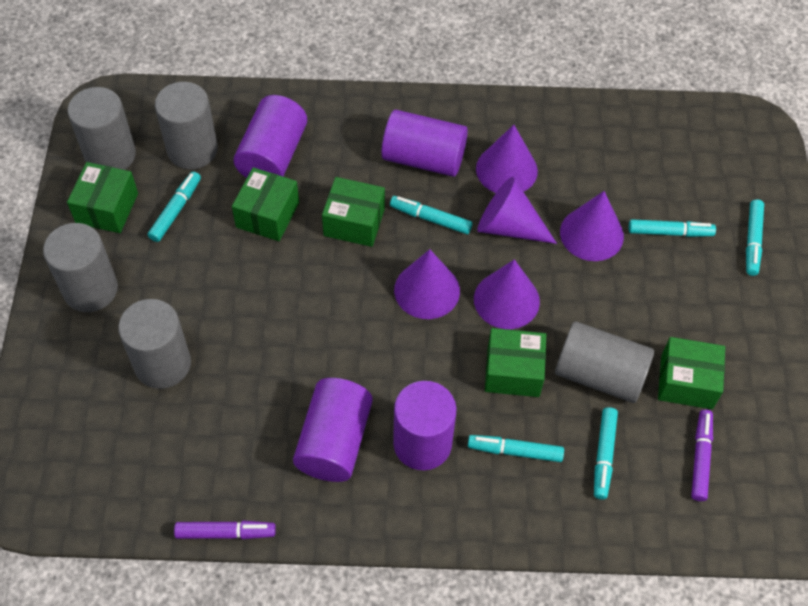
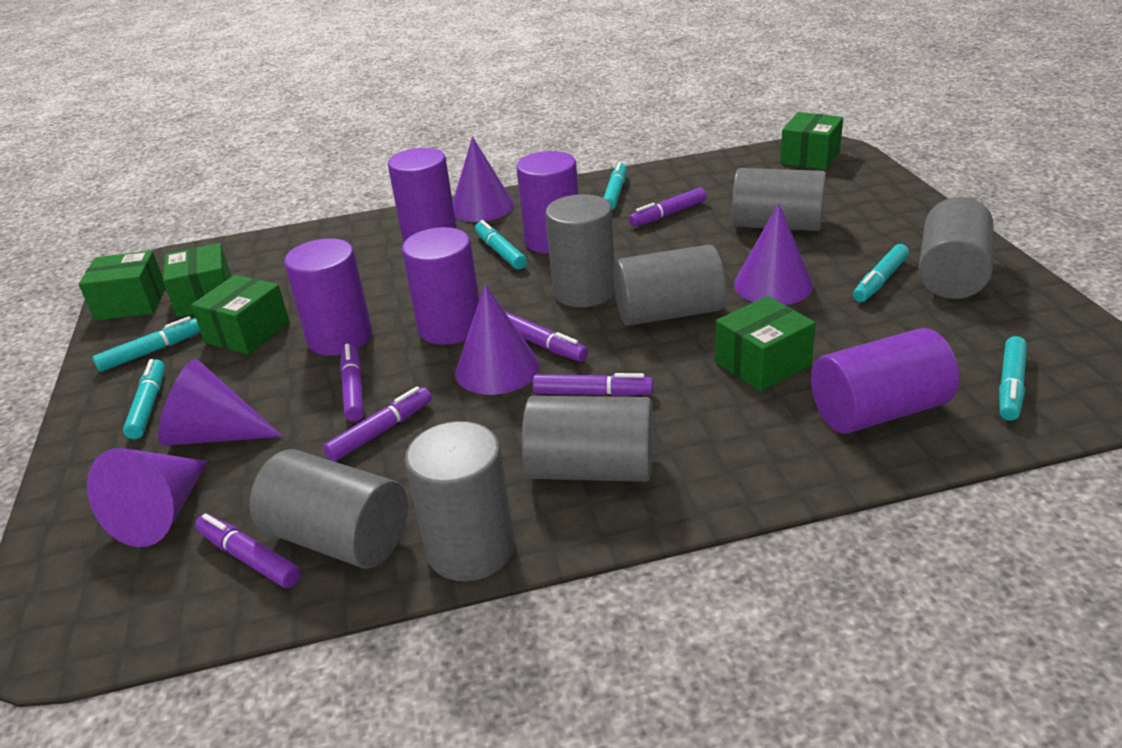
grey cylinder: 5 -> 7
purple cylinder: 4 -> 5
purple marker: 2 -> 6

